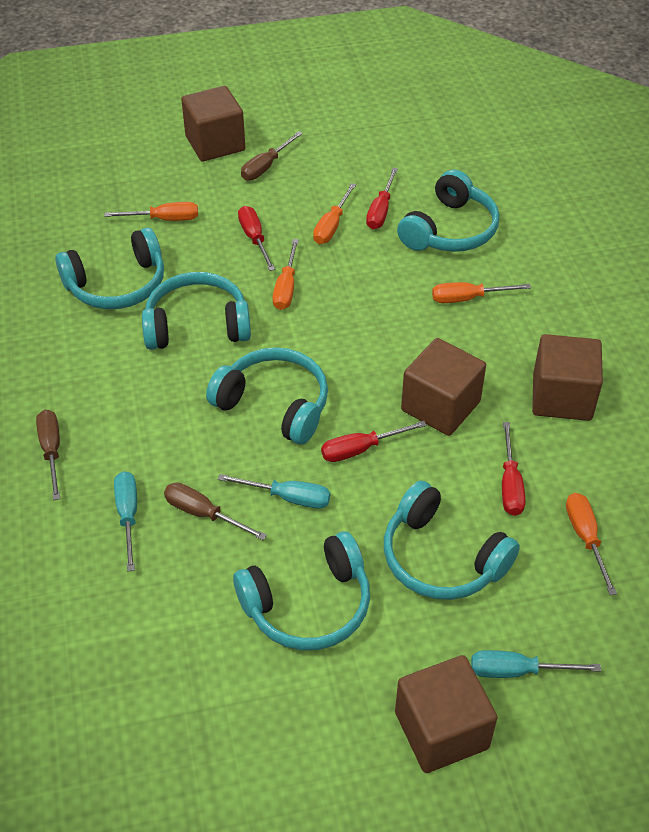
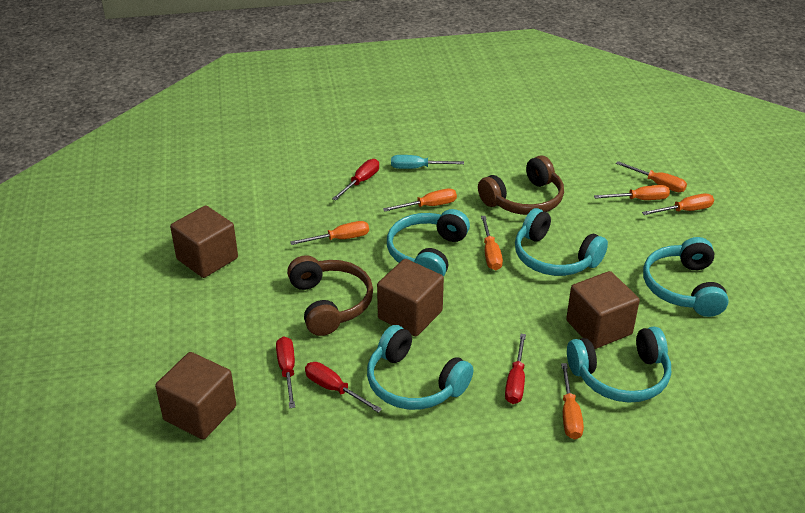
brown headphones: 0 -> 2
brown screwdriver: 3 -> 0
orange screwdriver: 5 -> 7
turquoise headphones: 6 -> 5
turquoise screwdriver: 3 -> 1

